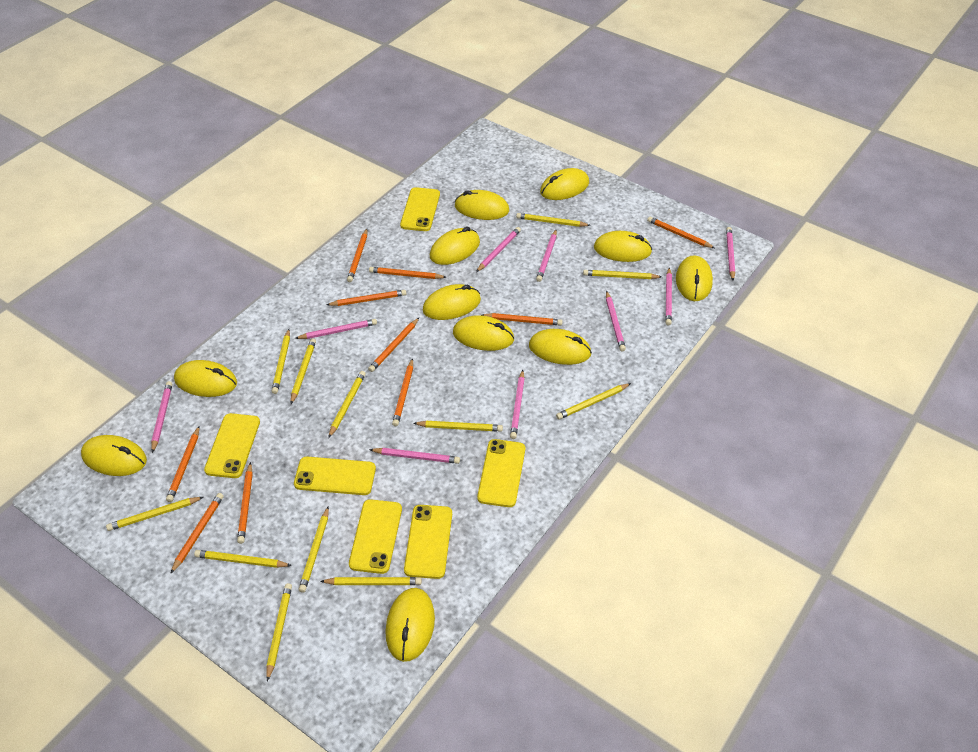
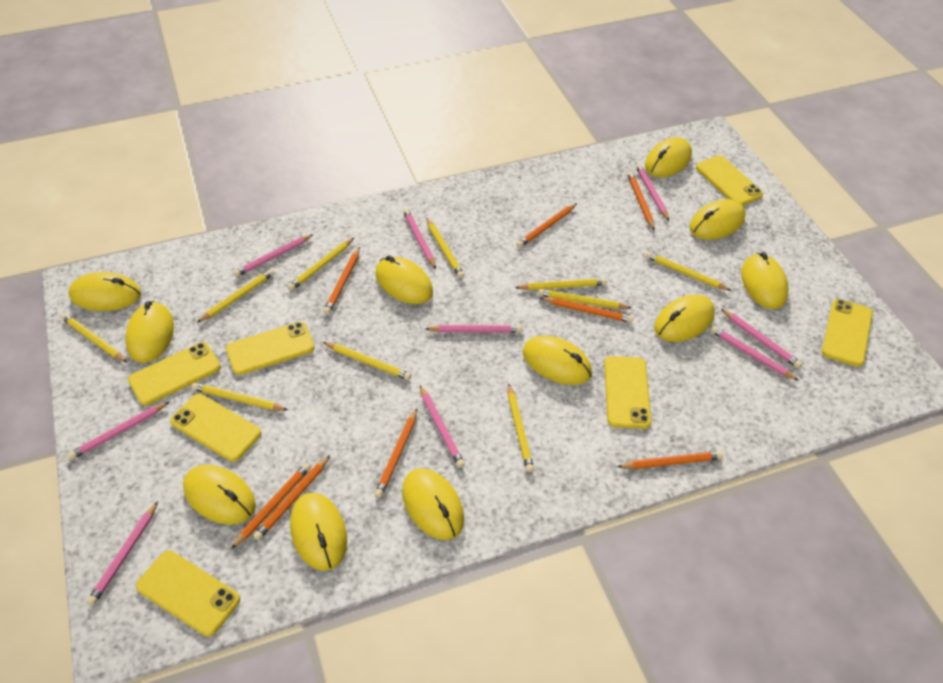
orange pencil: 10 -> 8
yellow pencil: 12 -> 10
yellow phone: 6 -> 7

